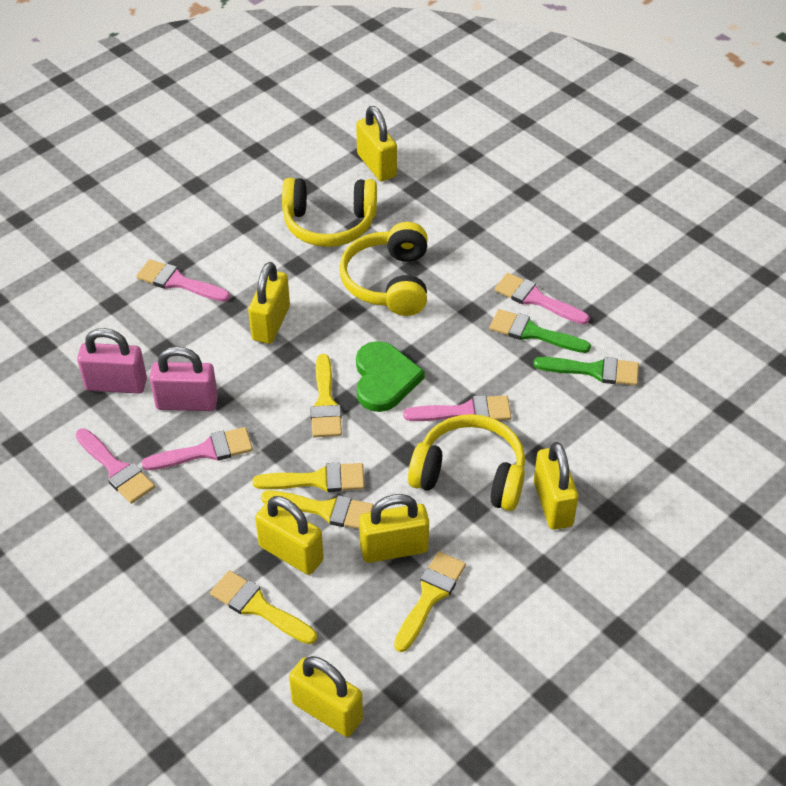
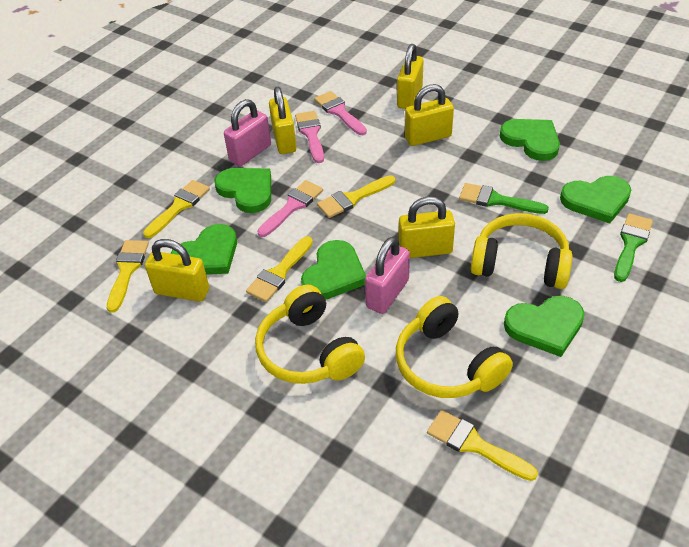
green heart: 1 -> 6
pink brush: 5 -> 3
yellow padlock: 6 -> 5

